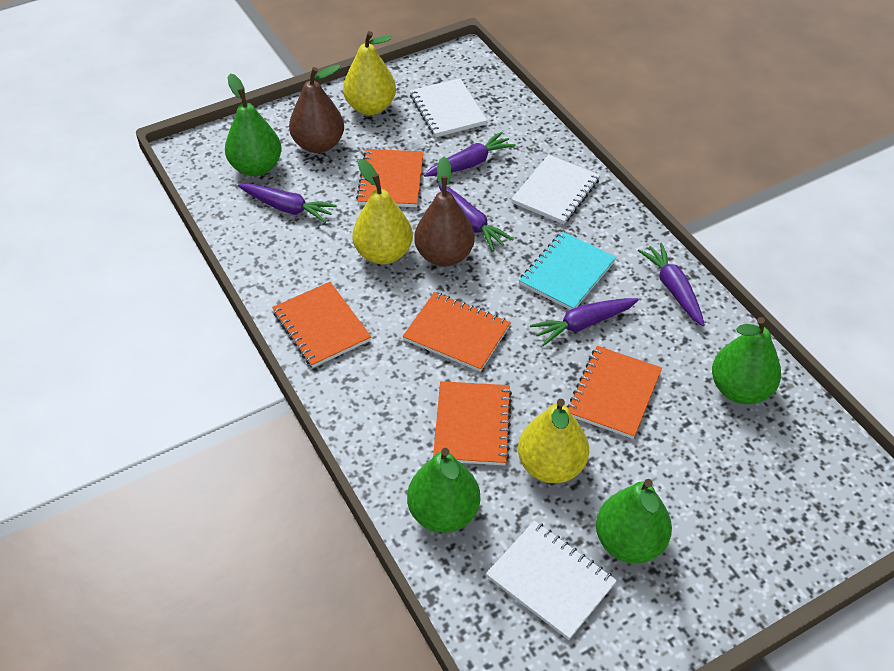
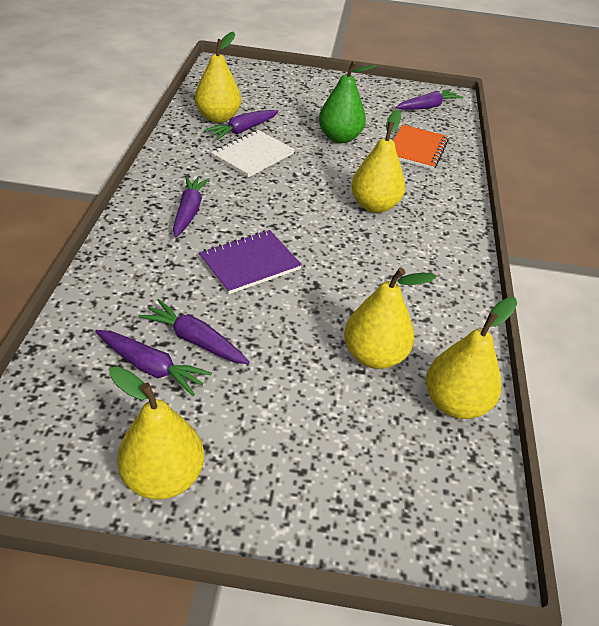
brown pear: 2 -> 0
green pear: 4 -> 1
orange notebook: 5 -> 1
purple notebook: 0 -> 1
turquoise notebook: 1 -> 0
white notebook: 3 -> 1
yellow pear: 3 -> 5

